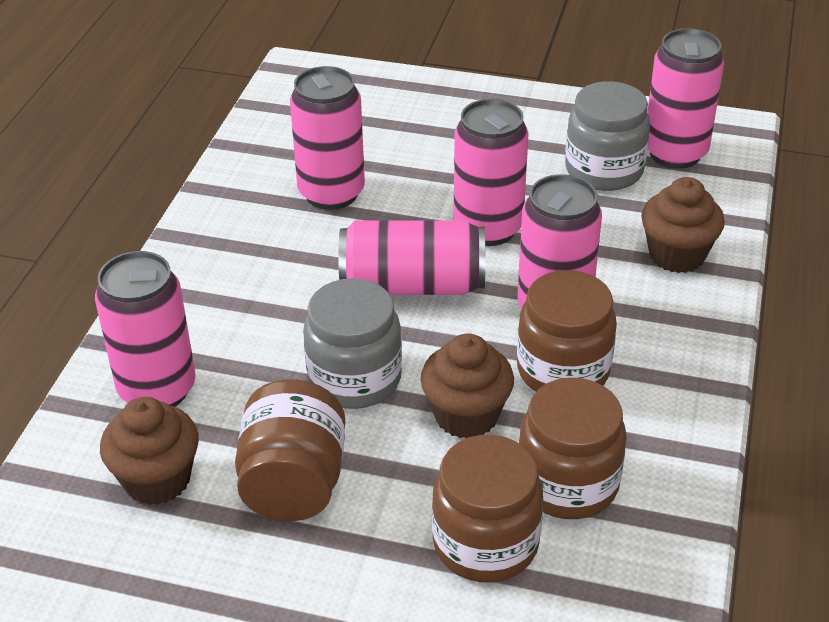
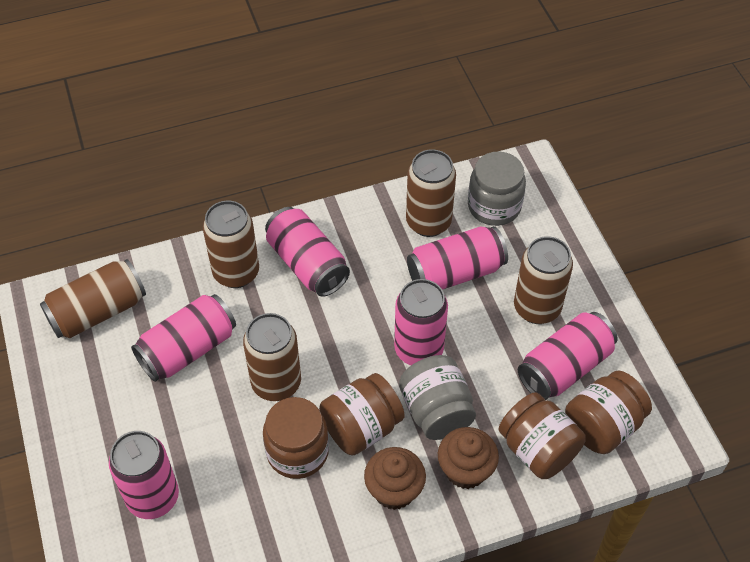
brown can: 0 -> 5
brown cupcake: 3 -> 2

